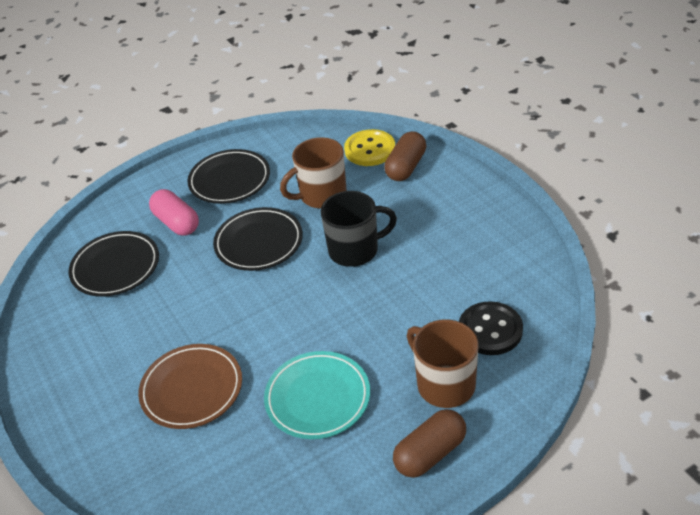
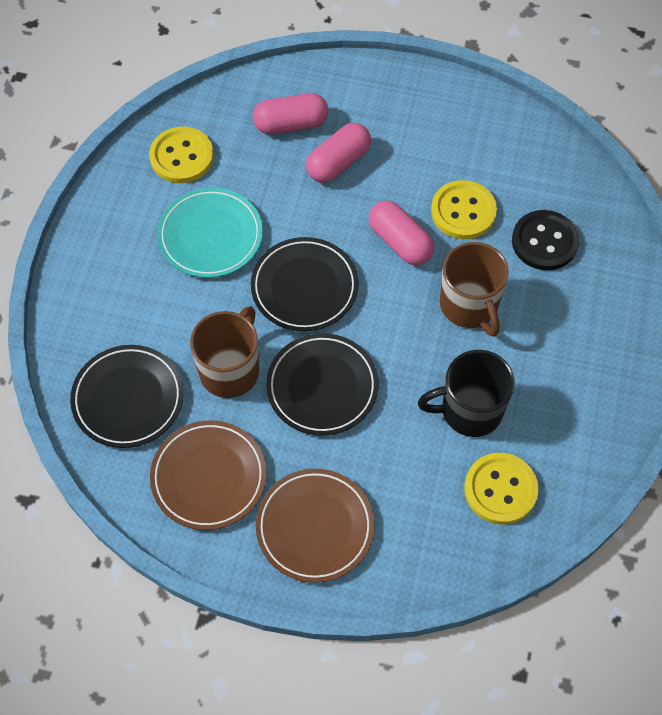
brown capsule: 2 -> 0
brown plate: 1 -> 2
pink capsule: 1 -> 3
yellow button: 1 -> 3

